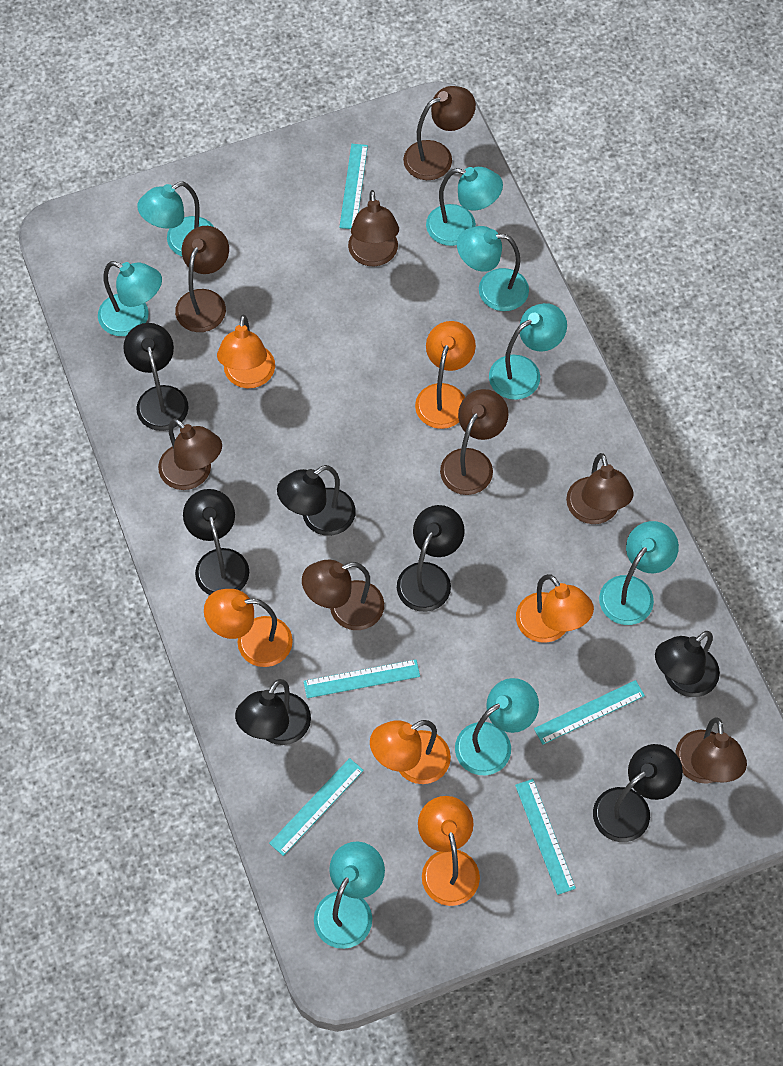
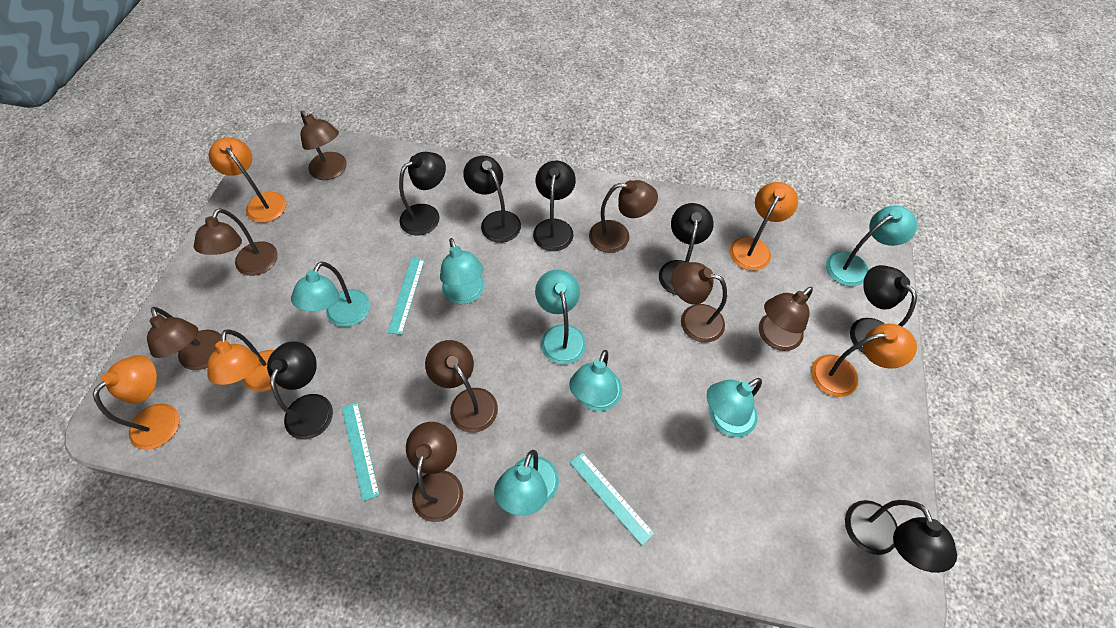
orange lamp: 6 -> 5
turquoise lamp: 8 -> 7
turquoise ruler: 5 -> 3

